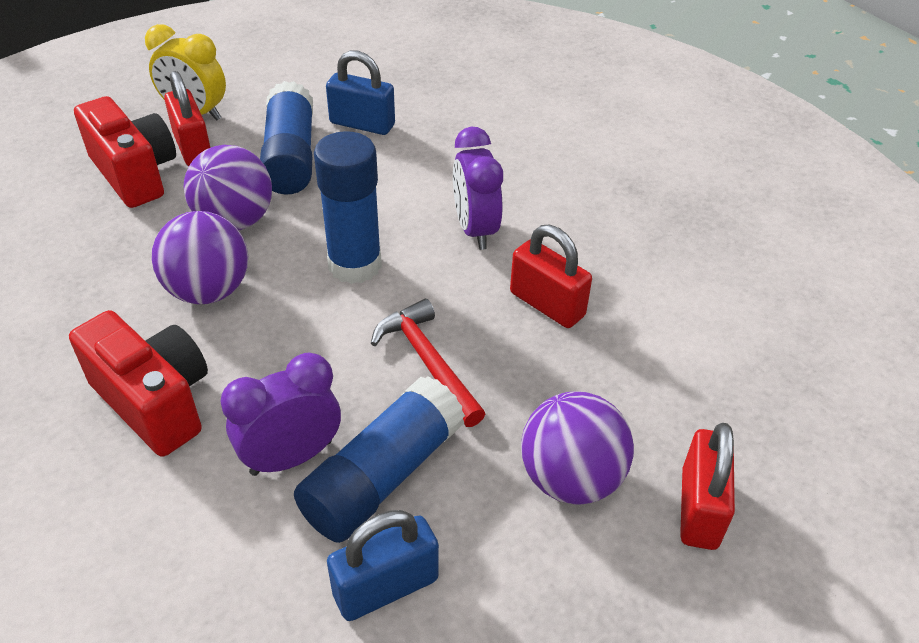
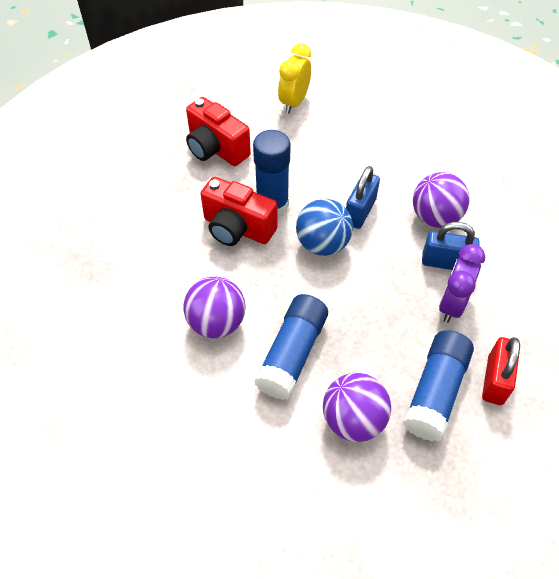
blue ball: 0 -> 1
purple clock: 2 -> 1
red hammer: 1 -> 0
red padlock: 3 -> 1

